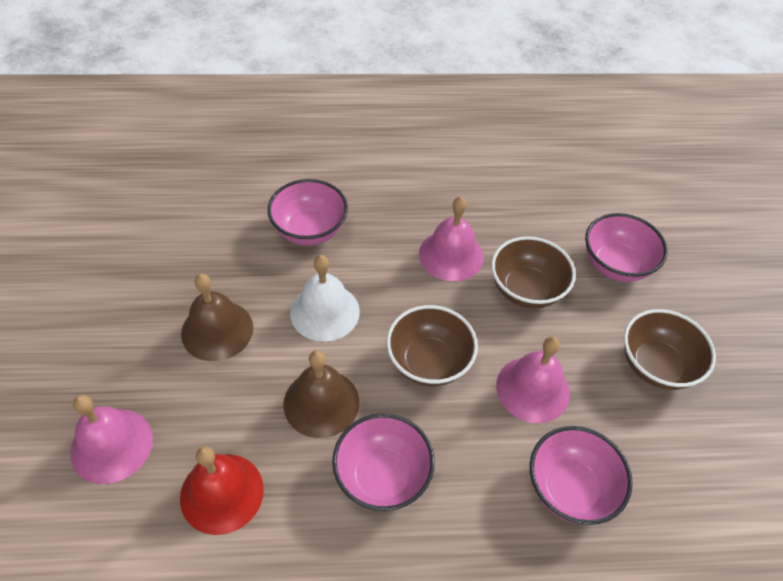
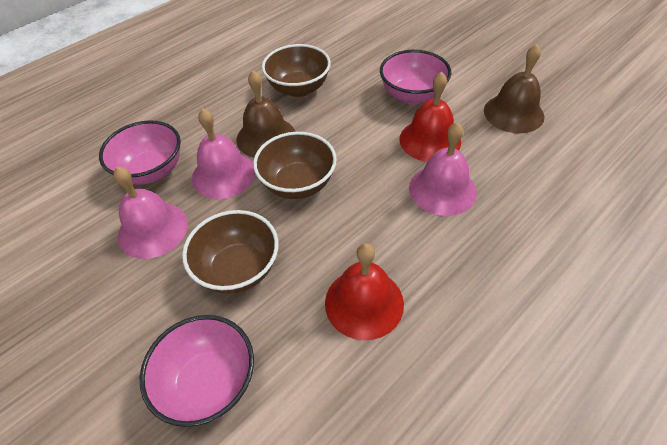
pink bowl: 4 -> 3
red bell: 1 -> 2
white bell: 1 -> 0

